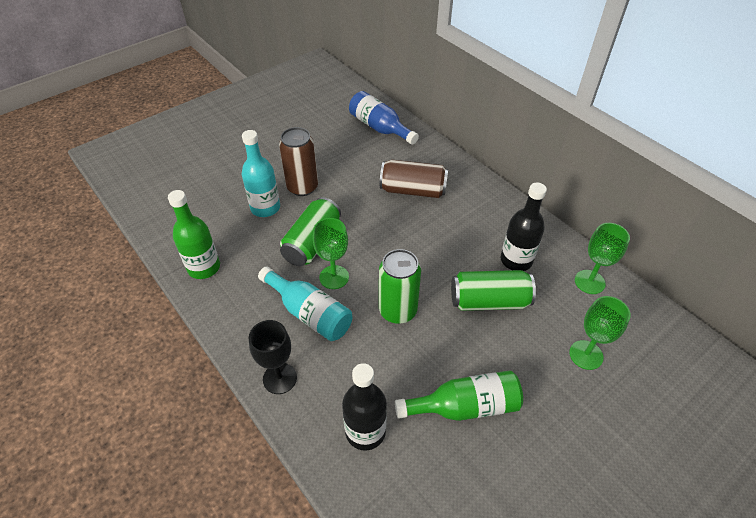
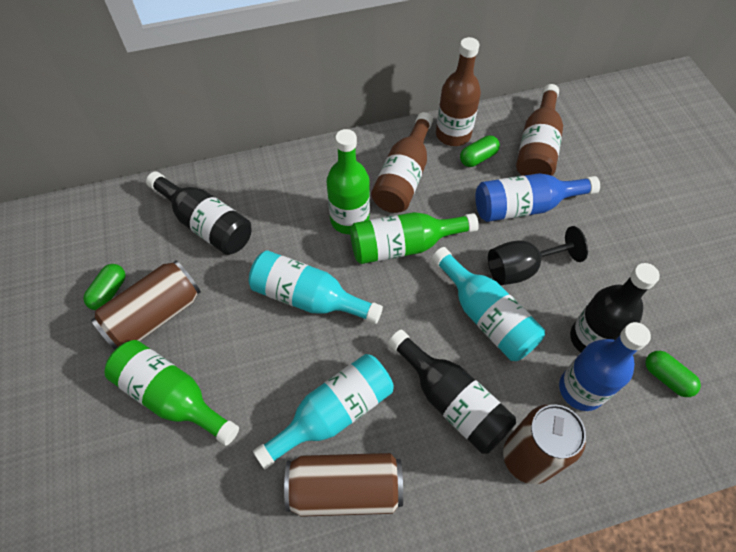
black bottle: 2 -> 3
blue bottle: 1 -> 2
brown bottle: 0 -> 3
brown can: 2 -> 3
green bottle: 2 -> 3
green can: 3 -> 0
green capsule: 0 -> 3
green goblet: 3 -> 0
turquoise bottle: 2 -> 3

